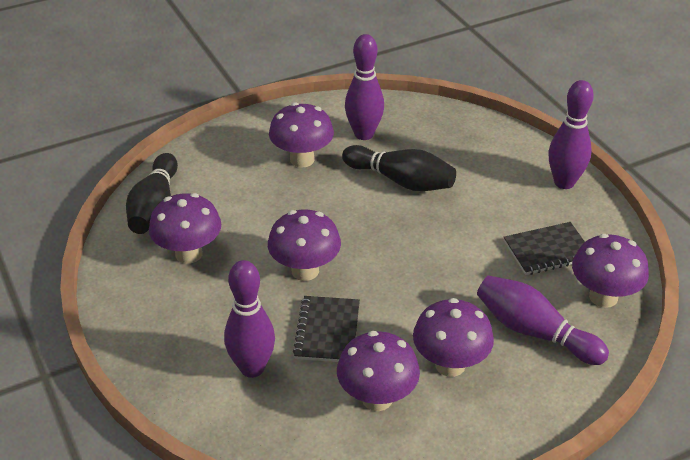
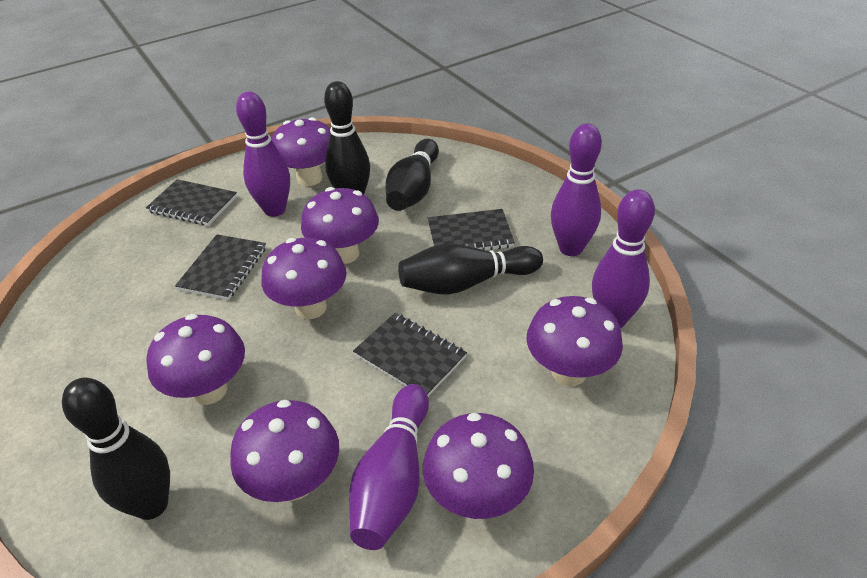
black bowling pin: 2 -> 4
black notebook: 2 -> 4
purple mushroom: 6 -> 7

